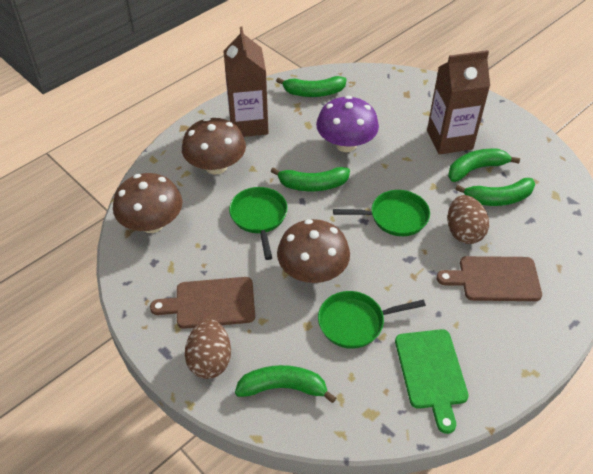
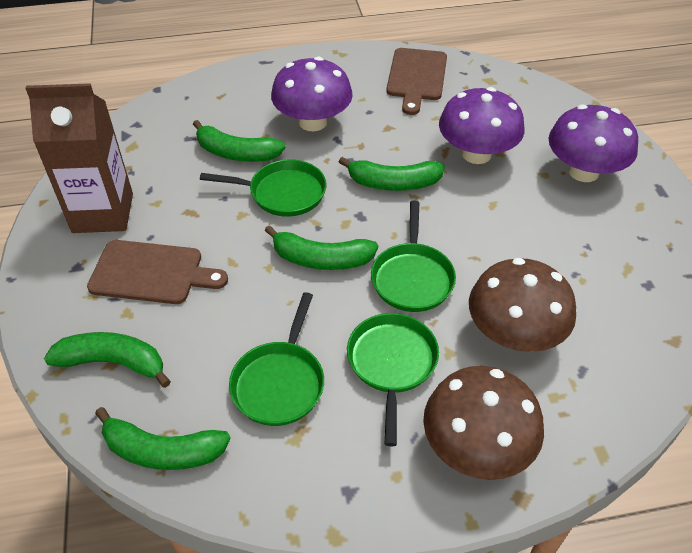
brown carton: 2 -> 1
brown egg: 2 -> 0
brown mushroom: 3 -> 2
green cutting board: 1 -> 0
green pan: 3 -> 4
purple mushroom: 1 -> 3

